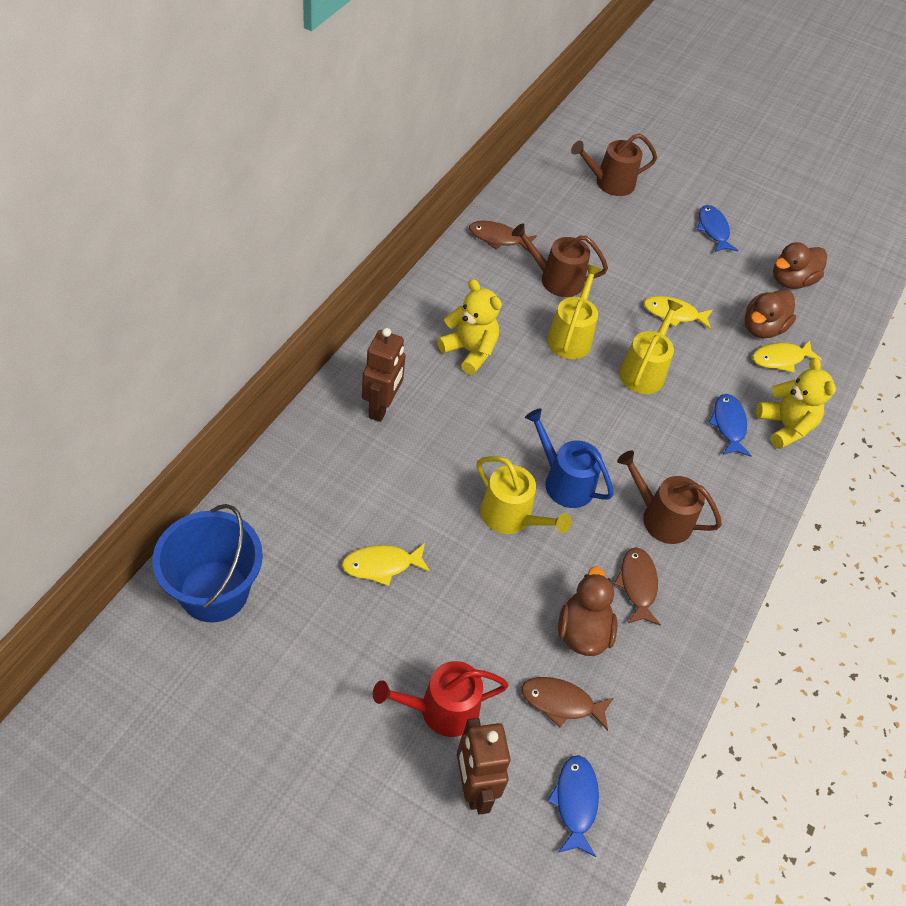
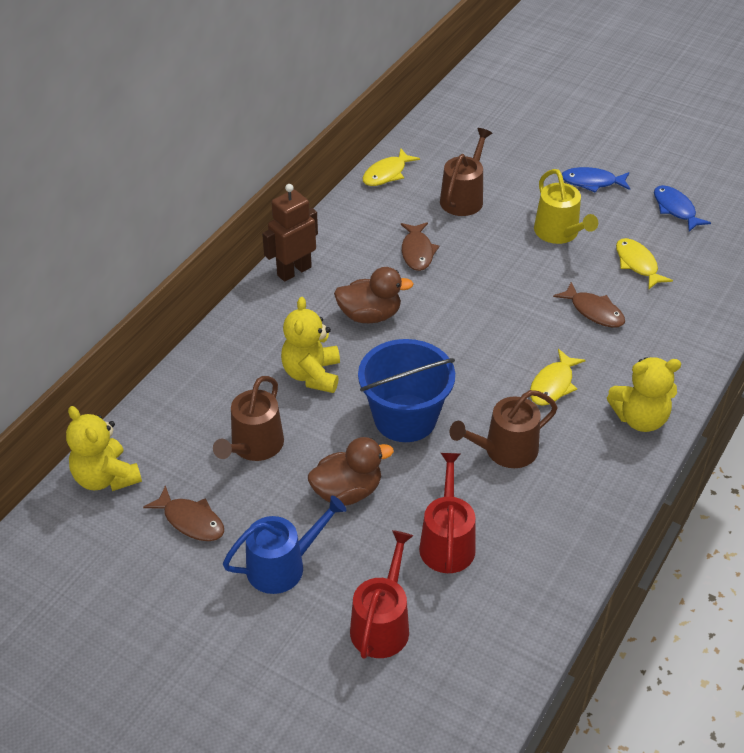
blue fish: 3 -> 2
brown duck: 3 -> 2
brown robot: 2 -> 1
red watering can: 1 -> 2
yellow teddy bear: 2 -> 3
yellow watering can: 3 -> 1

